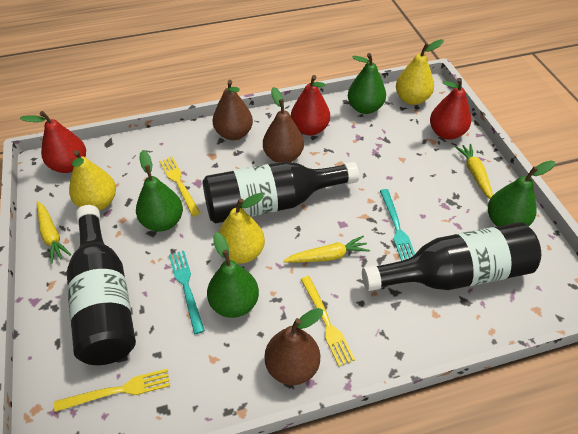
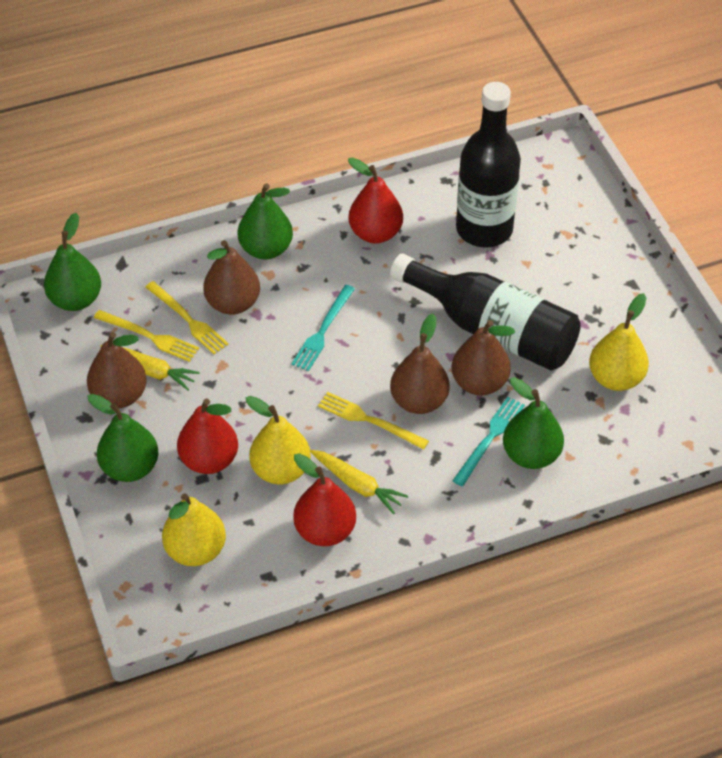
black bottle: 3 -> 2
brown pear: 3 -> 4
yellow carrot: 3 -> 2

